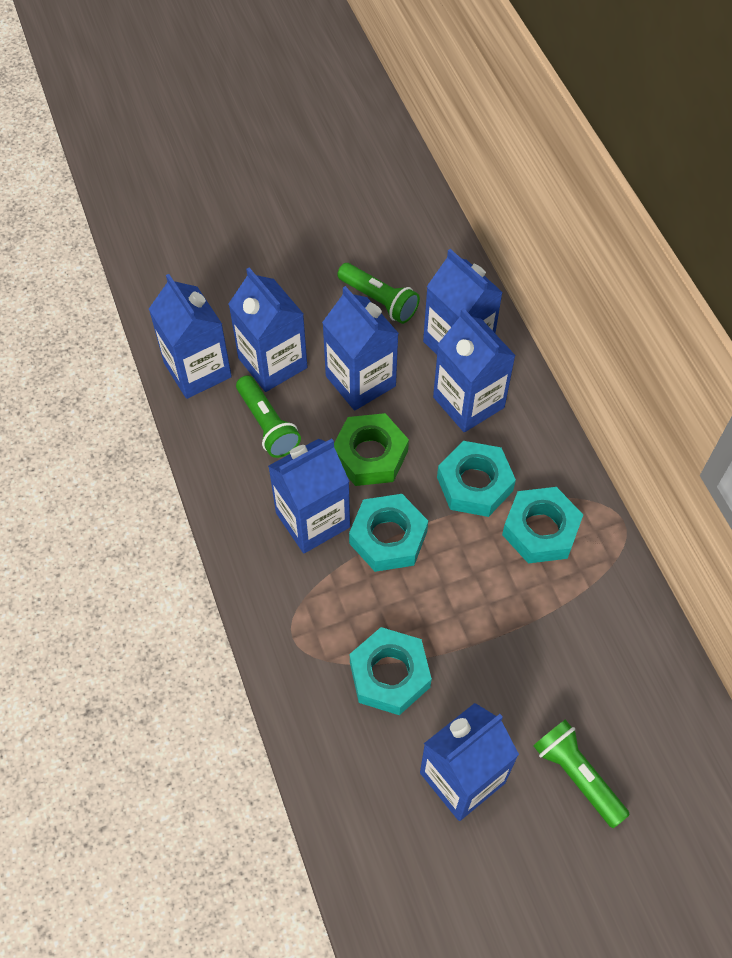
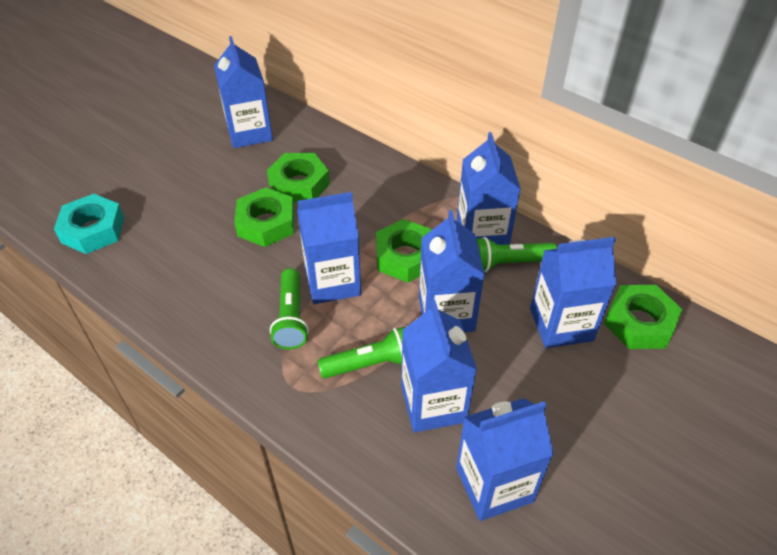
green nut: 1 -> 4
turquoise nut: 4 -> 1

